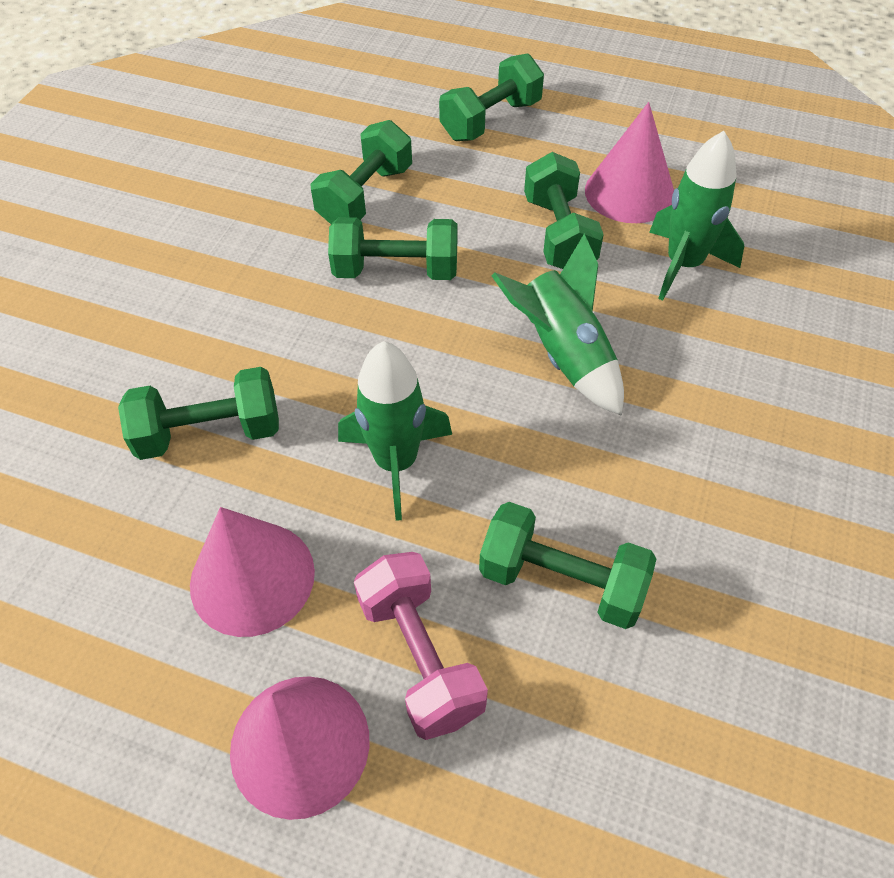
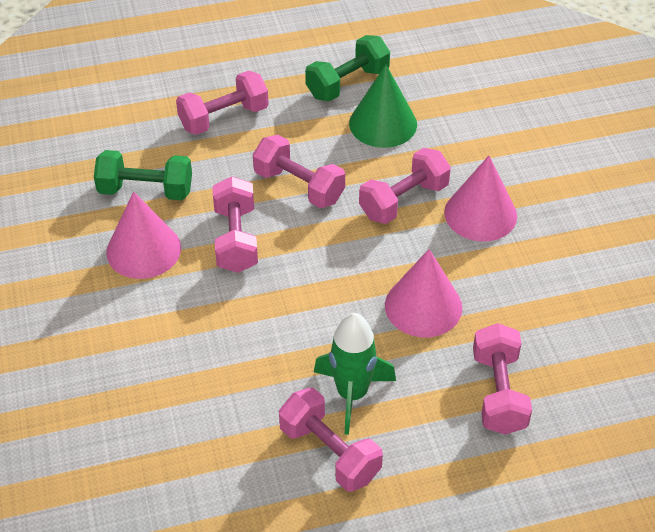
green cone: 0 -> 1
green dumbbell: 6 -> 2
green rocket: 3 -> 1
pink dumbbell: 1 -> 6

